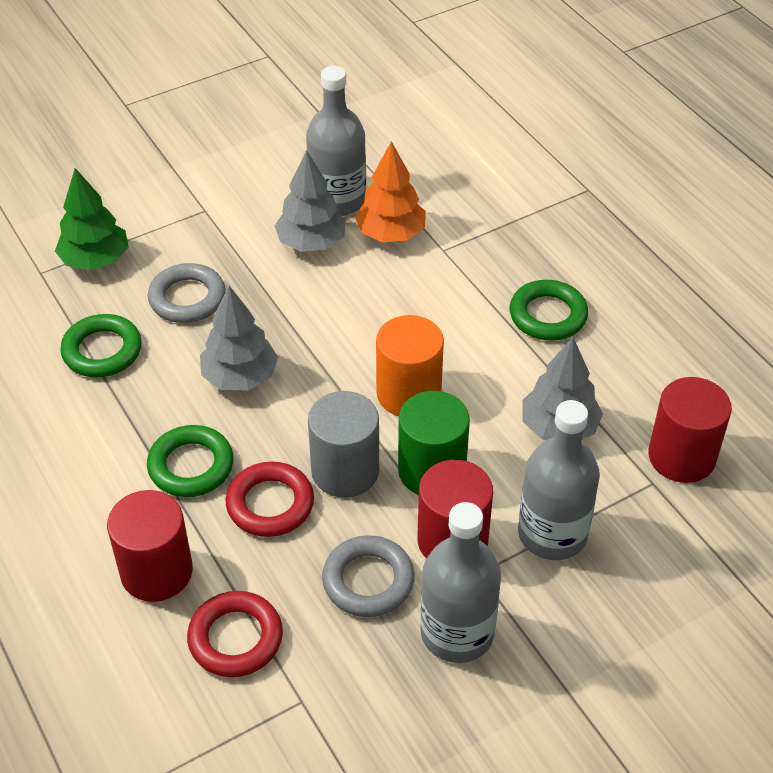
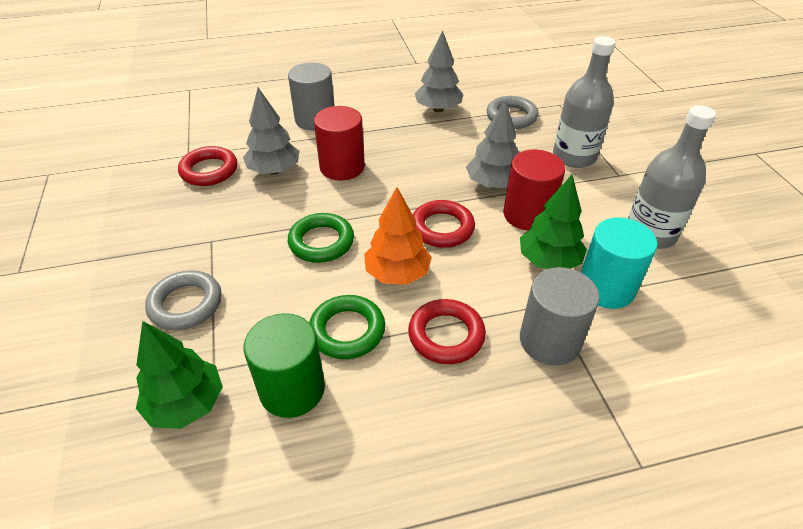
green ring: 3 -> 2
green tree: 1 -> 2
grey bottle: 3 -> 2
grey cylinder: 1 -> 2
orange cylinder: 1 -> 0
red cylinder: 3 -> 2
red ring: 2 -> 3
turquoise cylinder: 0 -> 1

